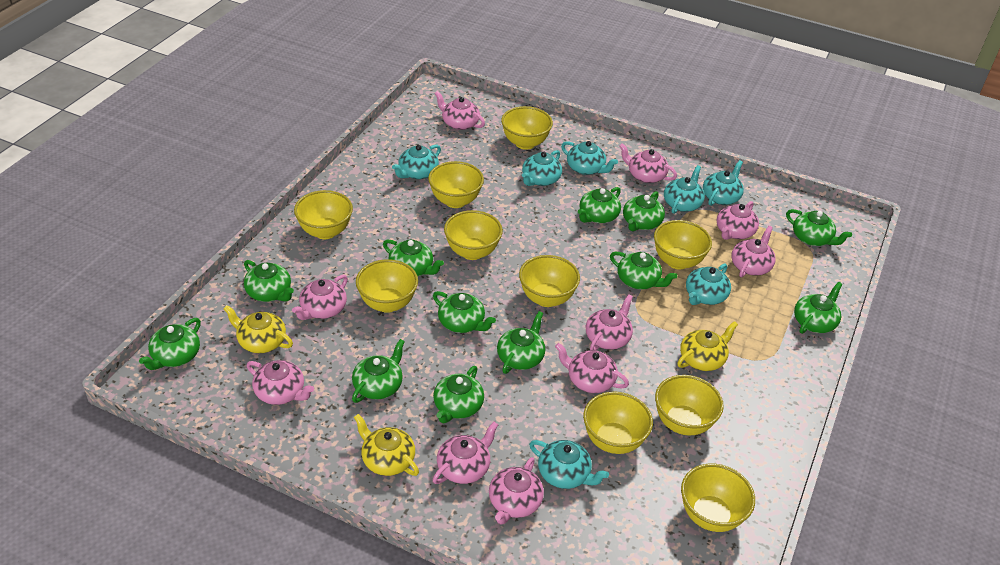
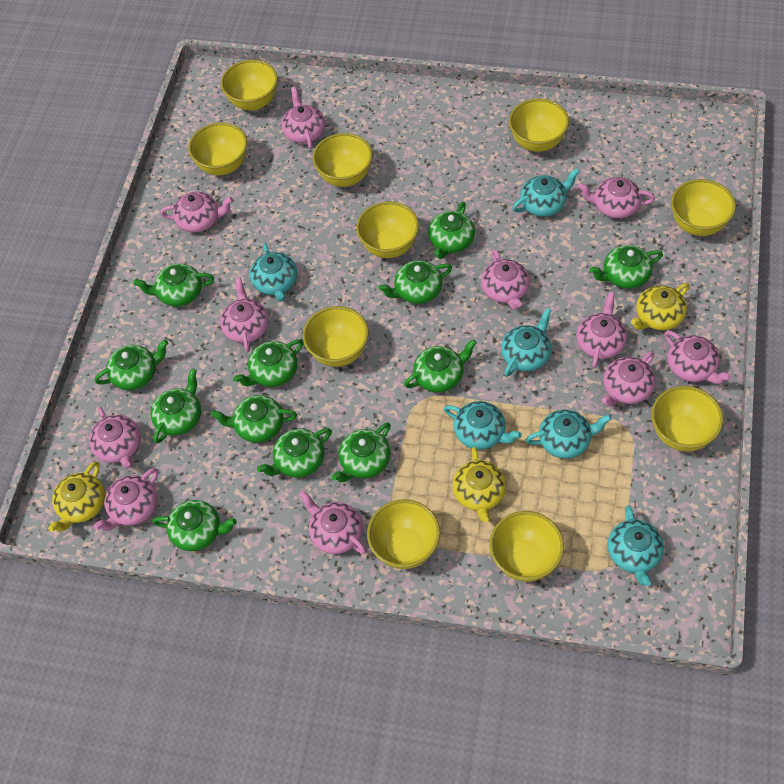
pink teapot: 10 -> 11
turquoise teapot: 7 -> 6

